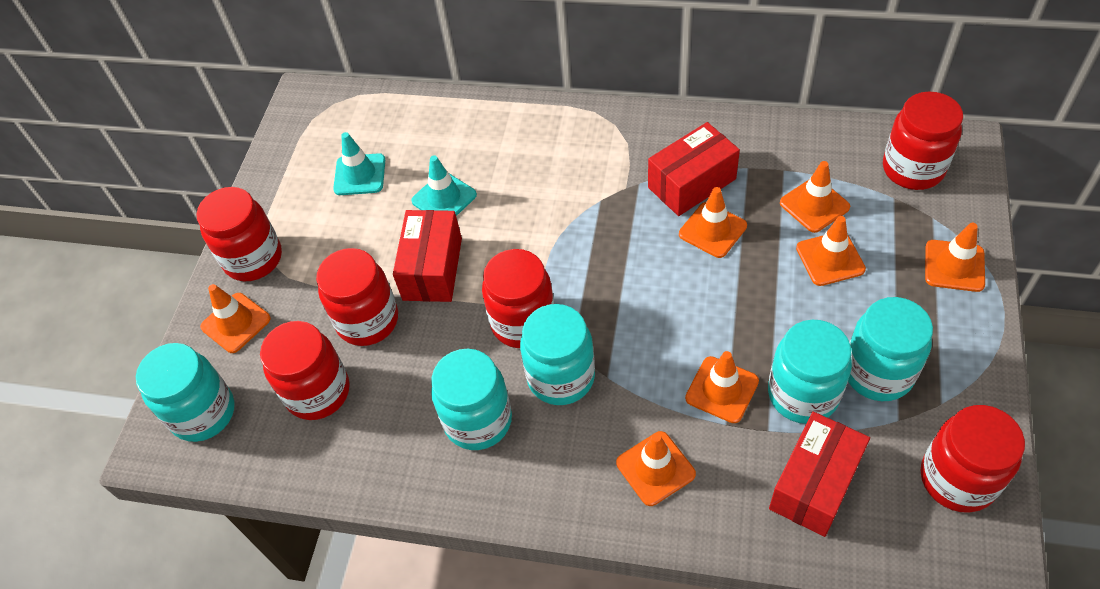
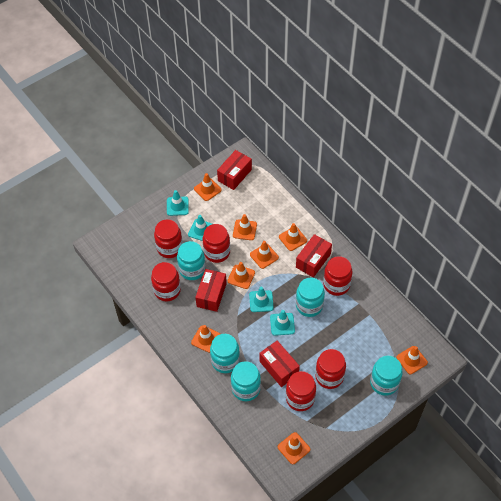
orange traffic cone: 7 -> 8
red box: 3 -> 4
turquoise traffic cone: 2 -> 4

